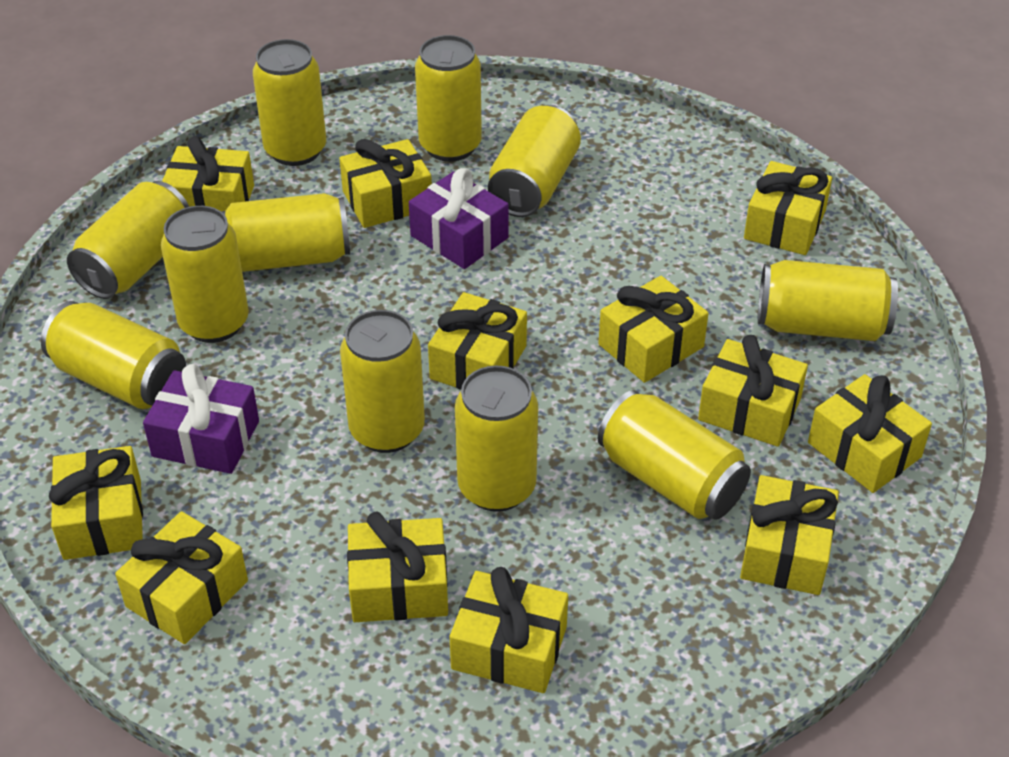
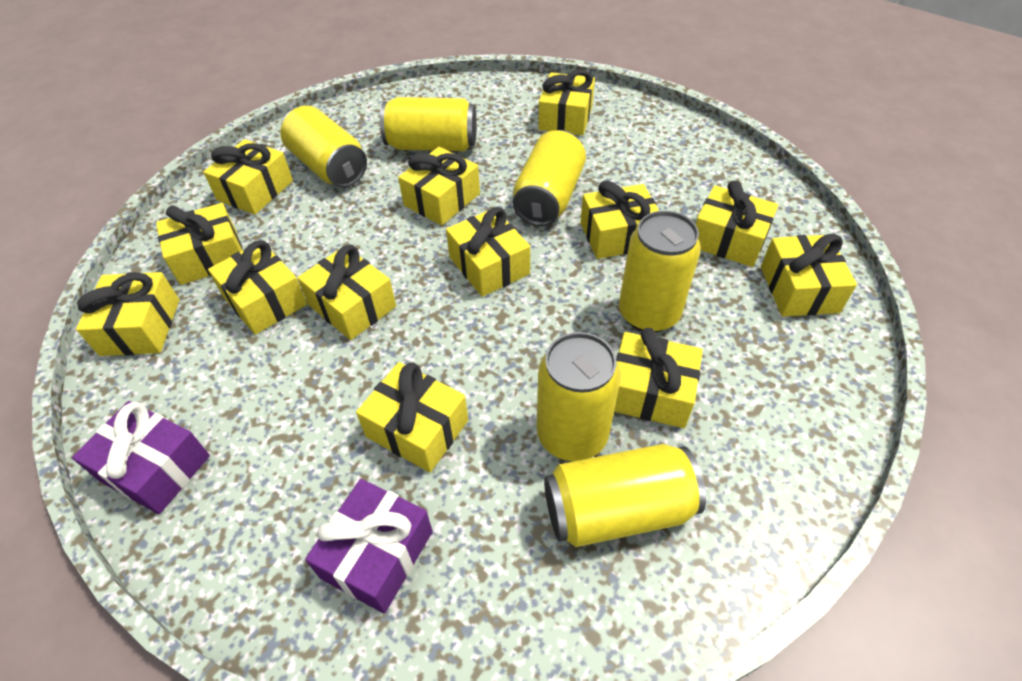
yellow can: 11 -> 6
yellow gift: 12 -> 13

